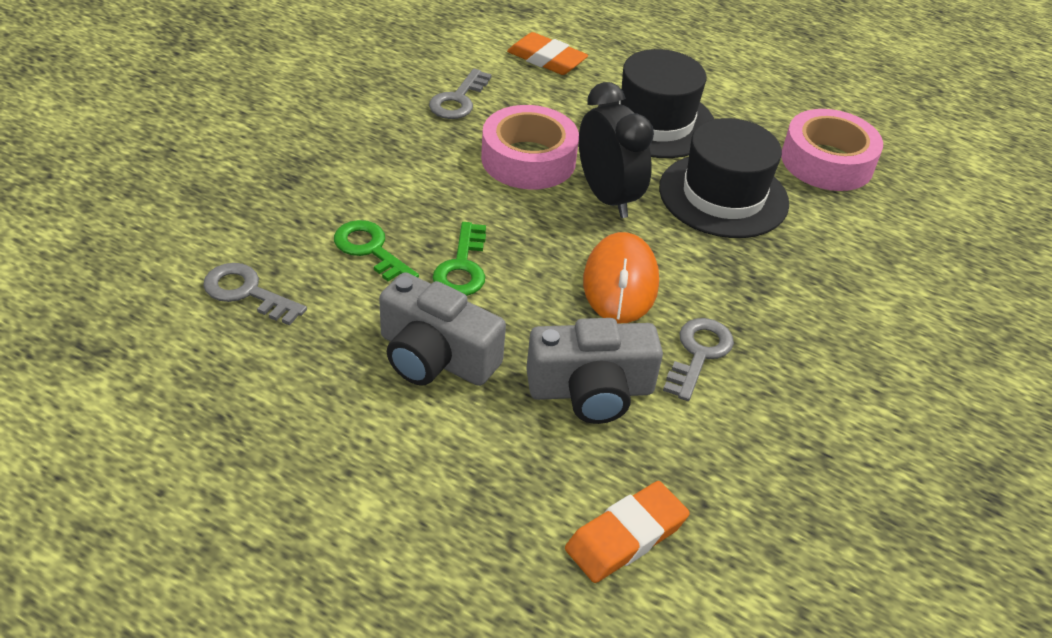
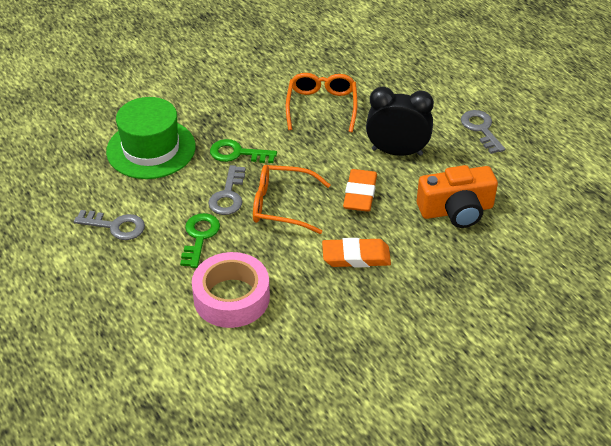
black hat: 2 -> 0
green hat: 0 -> 1
grey camera: 2 -> 0
orange camera: 0 -> 1
orange glasses: 0 -> 2
orange mouse: 1 -> 0
pink tape: 2 -> 1

